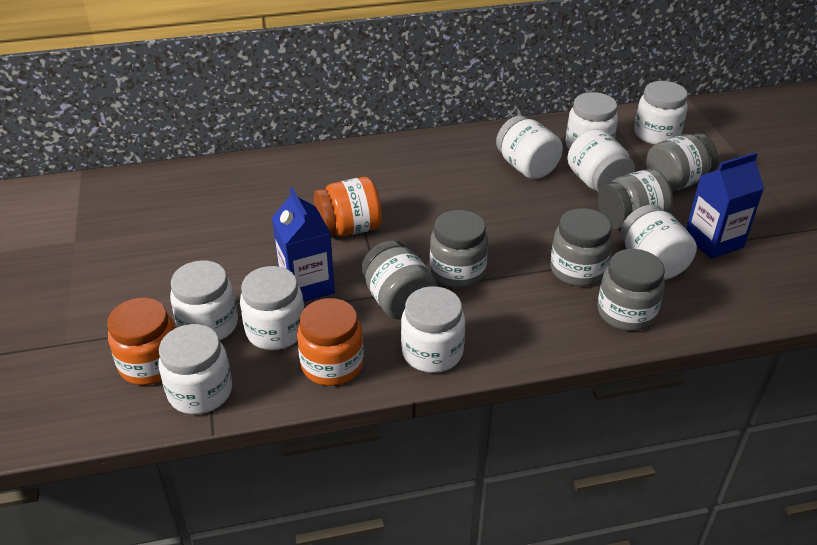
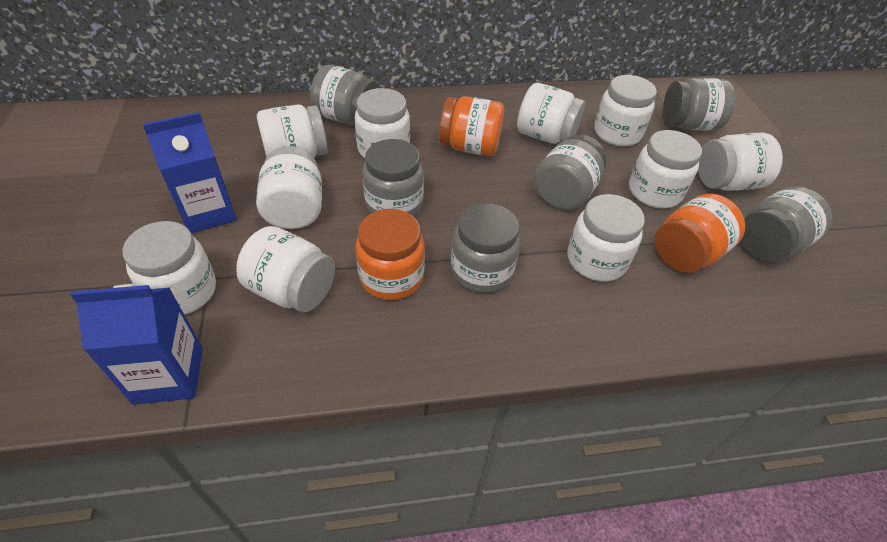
white jar: 9 -> 10

